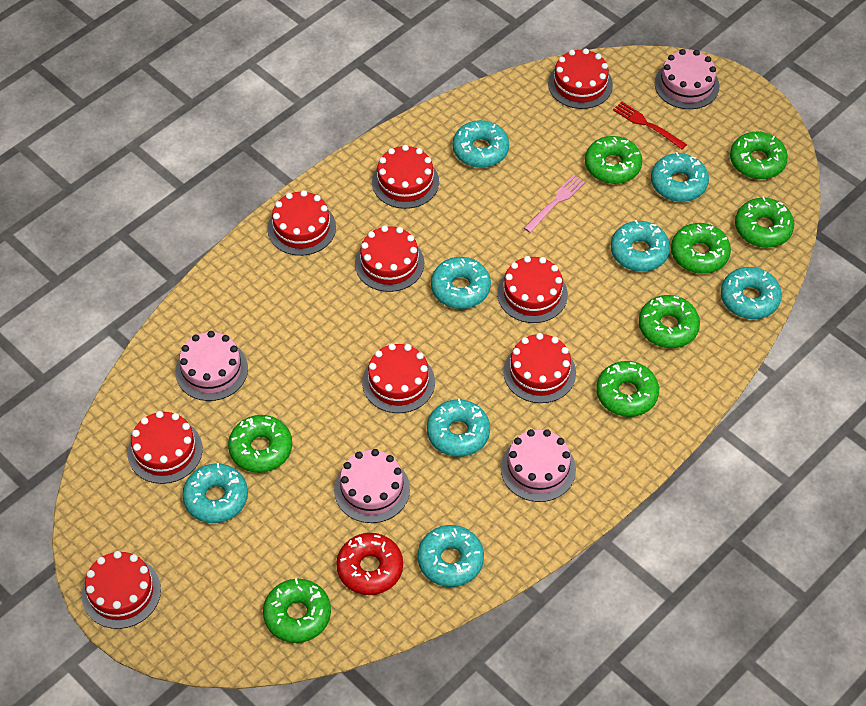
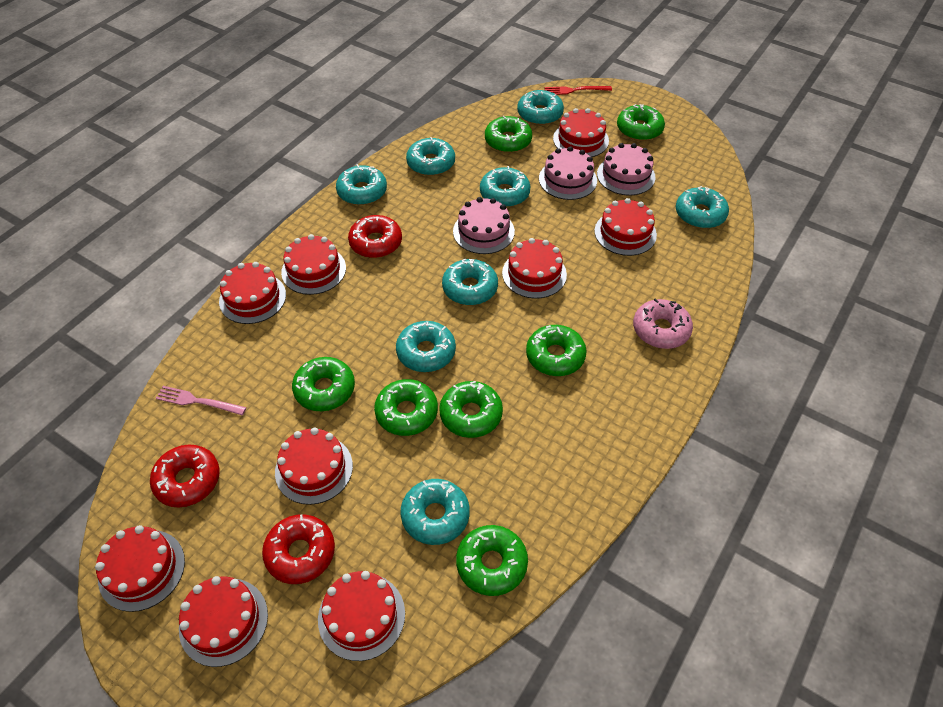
green donut: 8 -> 7
pink cake: 4 -> 3
pink donut: 0 -> 1
red donut: 1 -> 3

